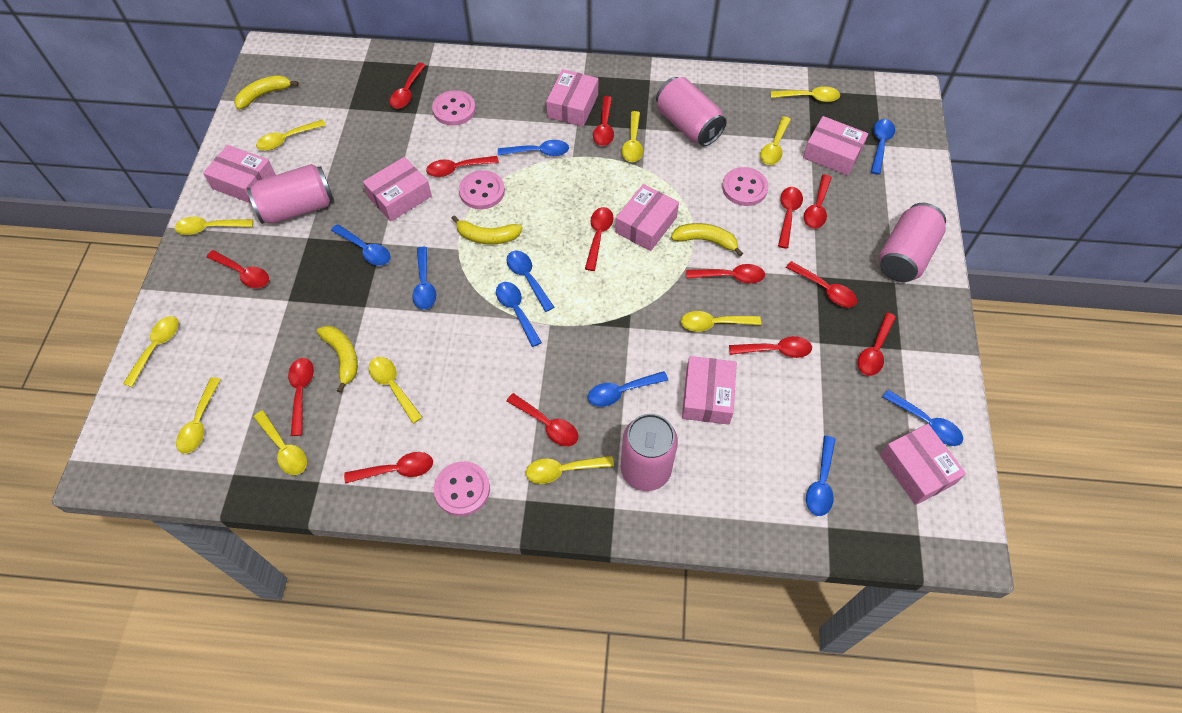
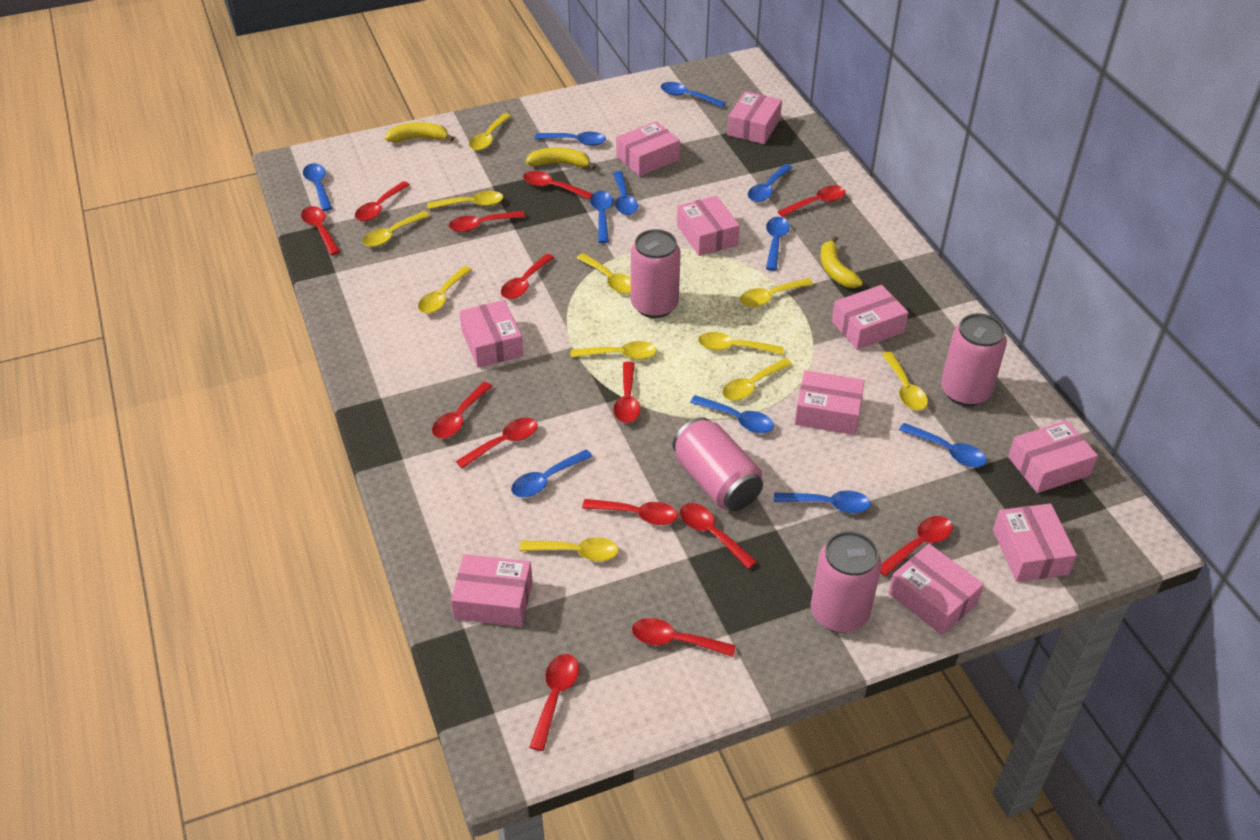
blue spoon: 9 -> 11
pink box: 7 -> 10
pink button: 4 -> 0
yellow banana: 4 -> 3

